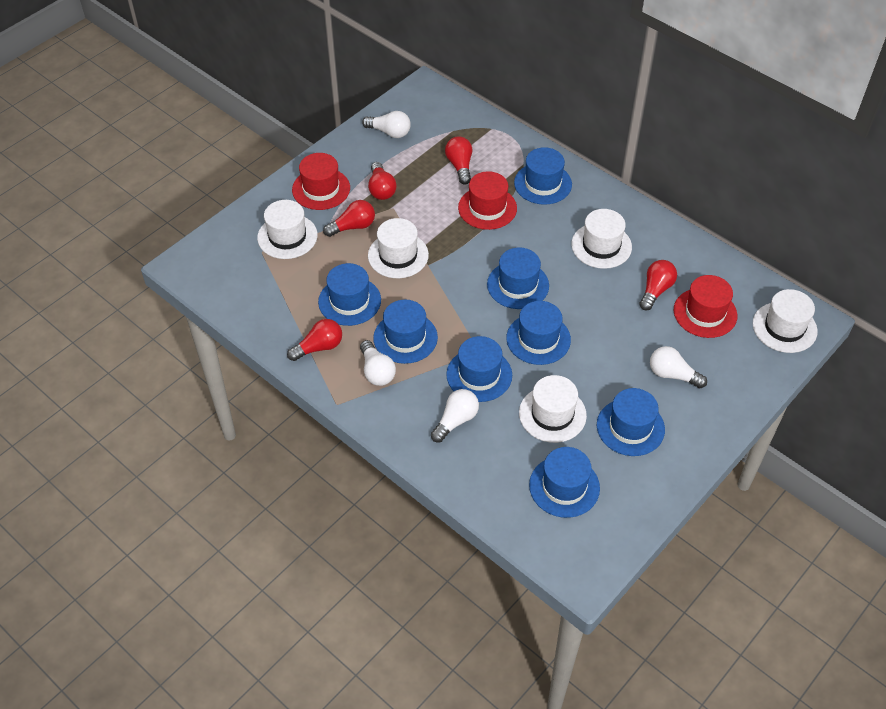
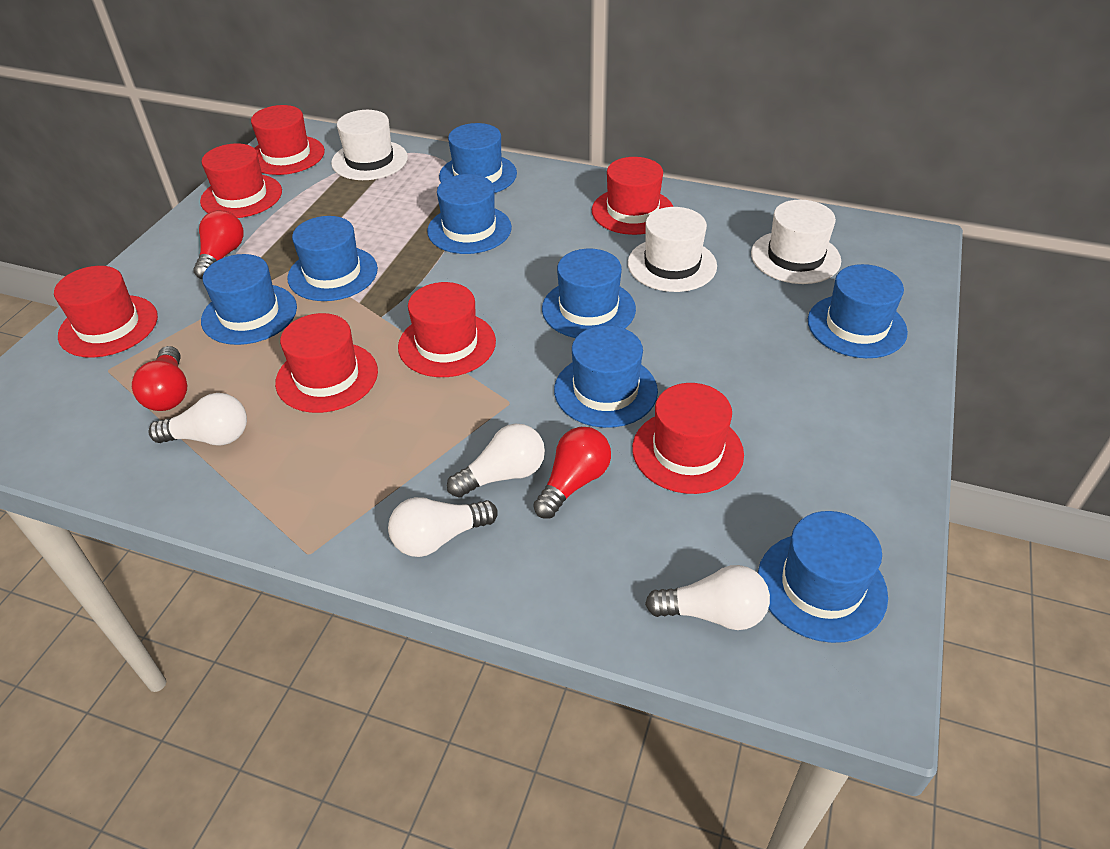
red hat: 3 -> 7
red light bulb: 5 -> 3
white hat: 5 -> 3

